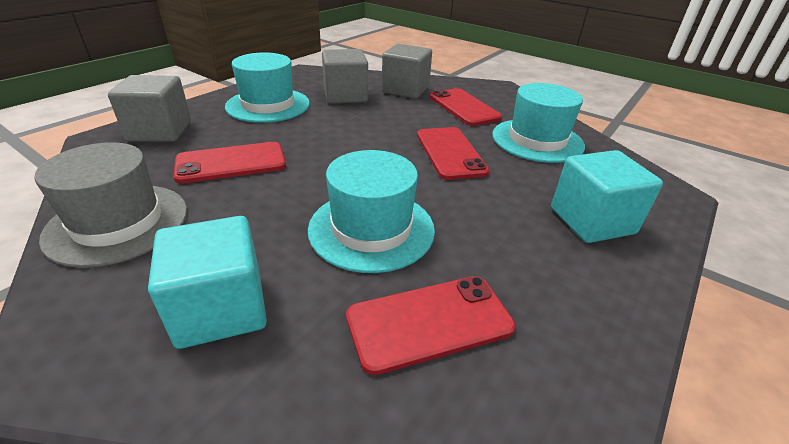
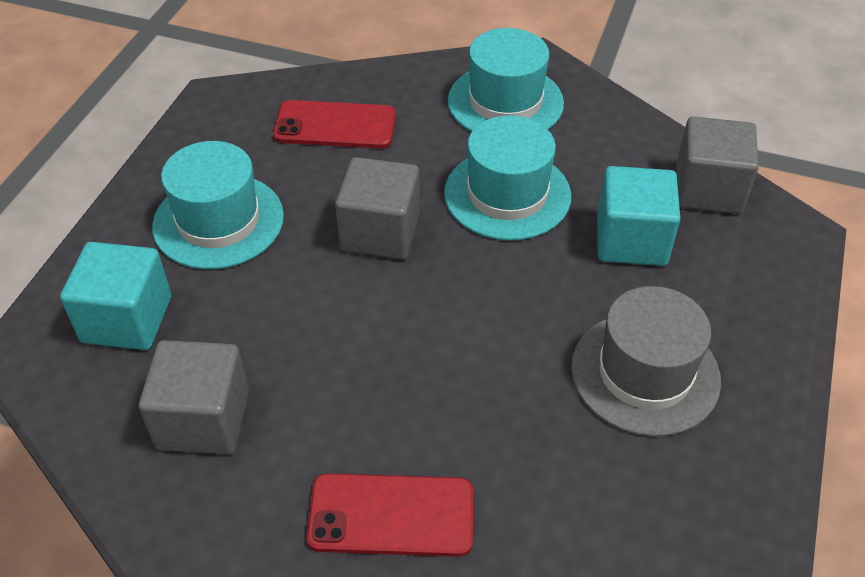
red phone: 4 -> 2

